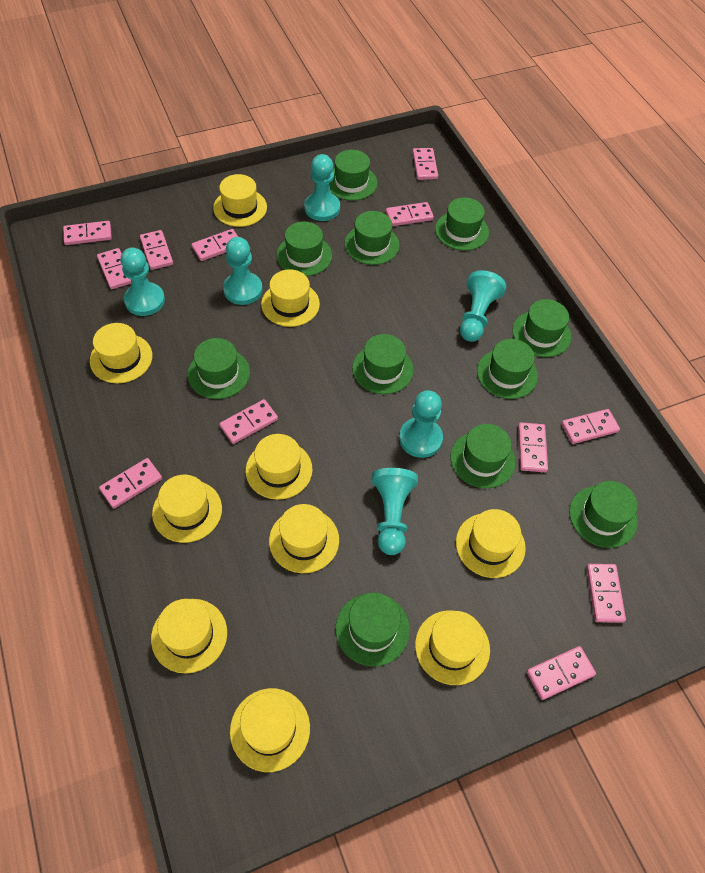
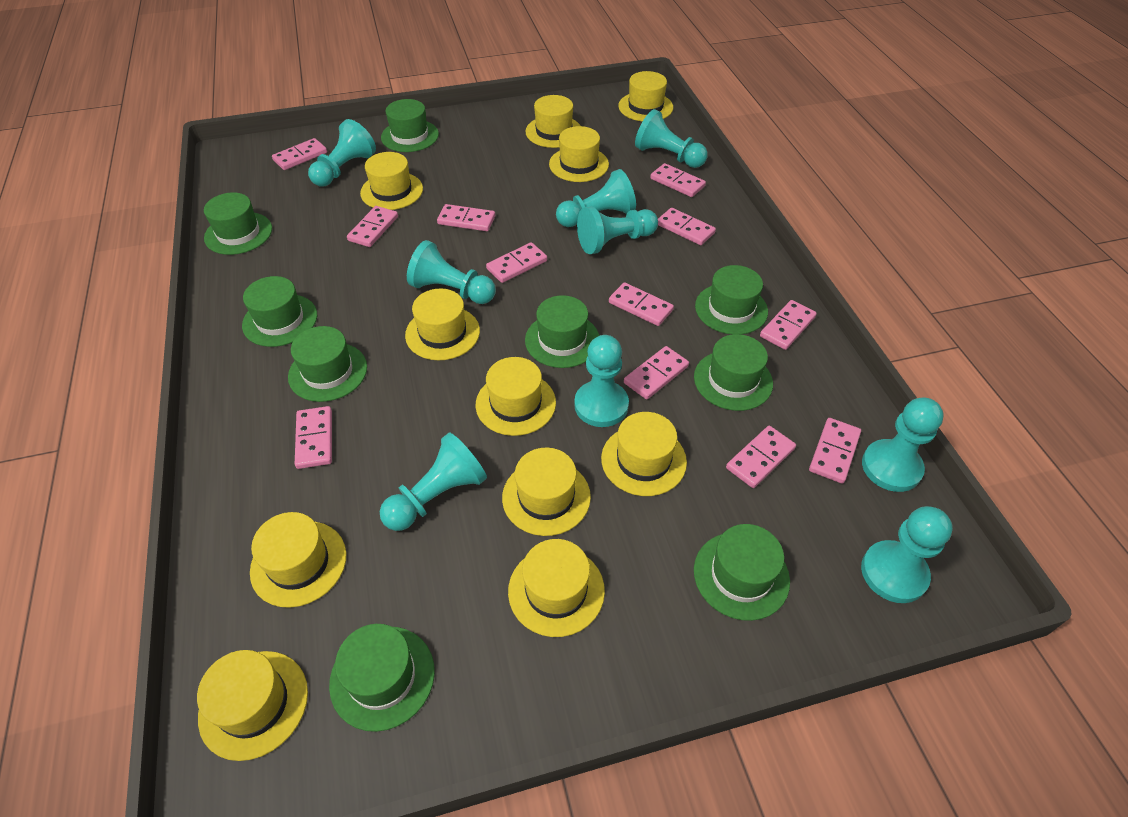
green hat: 11 -> 9
turquoise pawn: 6 -> 9
yellow hat: 10 -> 11

